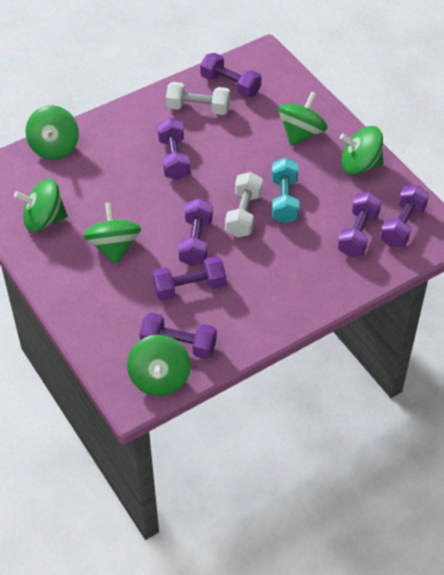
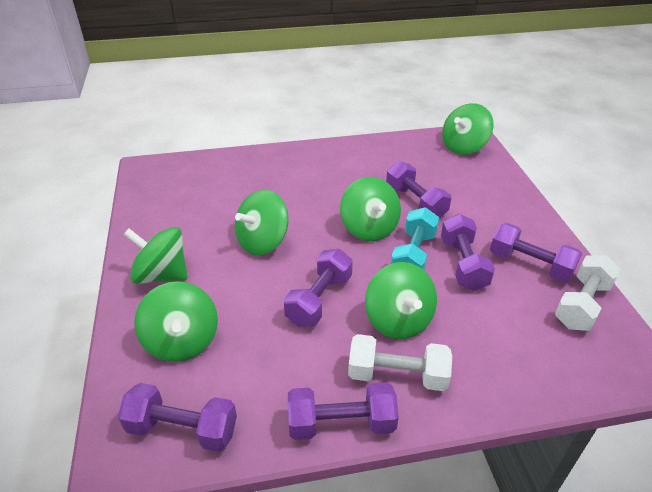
purple dumbbell: 7 -> 6

